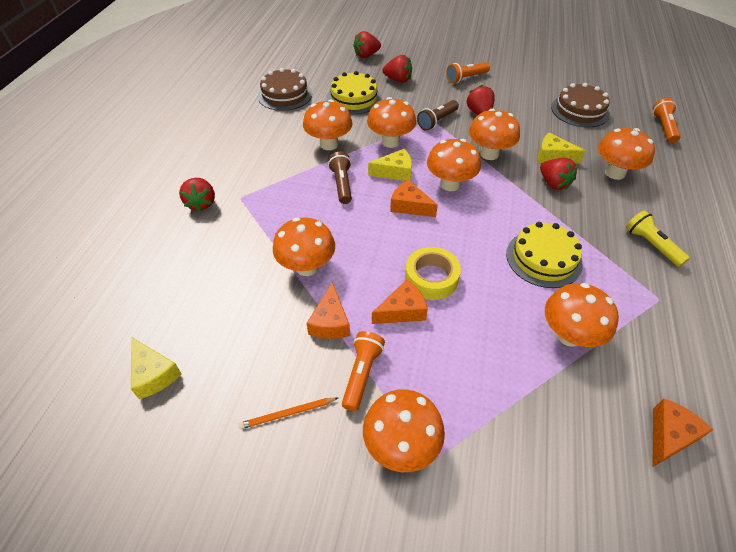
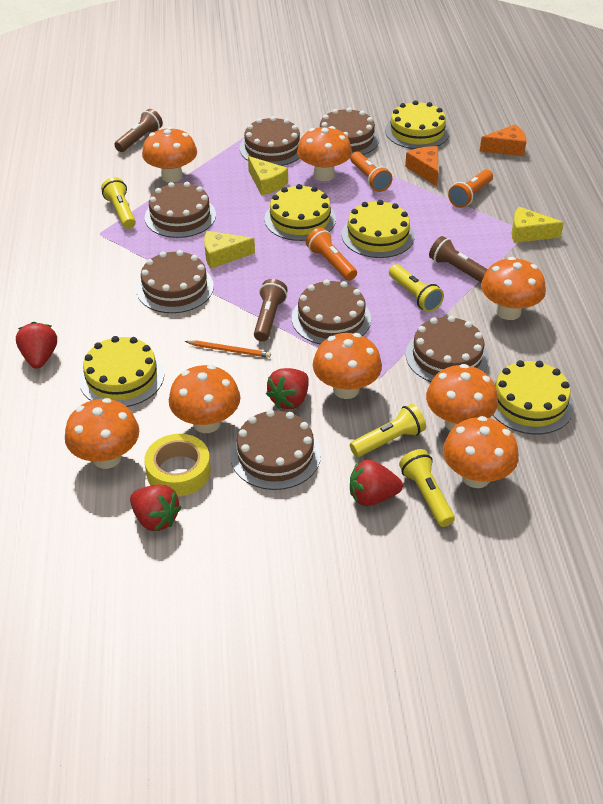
brown cake: 2 -> 7
brown flashlight: 2 -> 3
orange cheese: 4 -> 2
red strawberry: 5 -> 4
yellow cake: 2 -> 5
yellow flashlight: 1 -> 4

